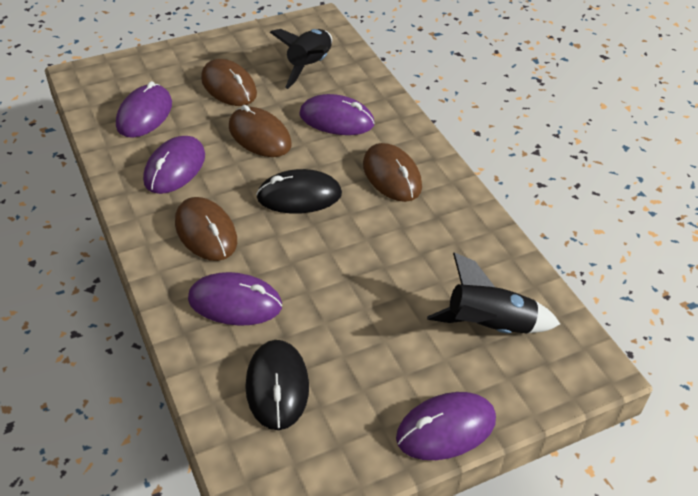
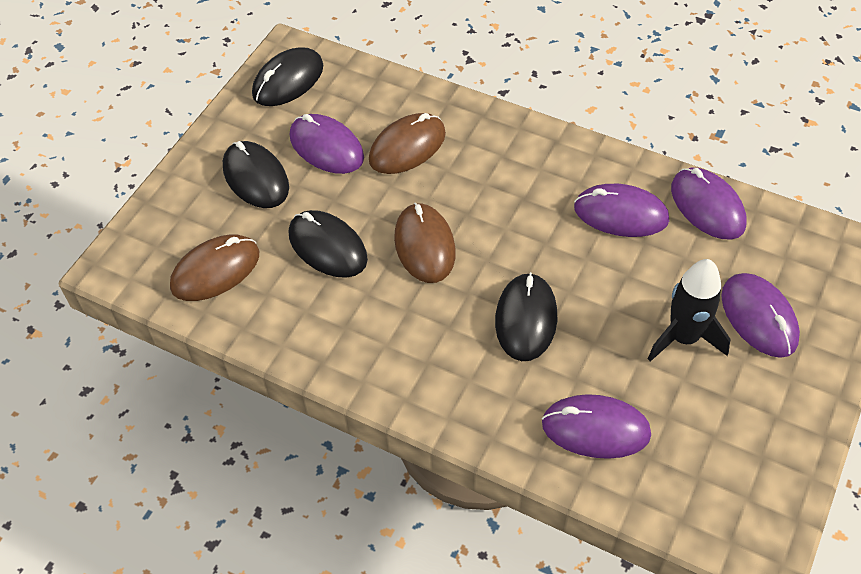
black mouse: 2 -> 4
black rocket: 2 -> 1
brown mouse: 4 -> 3

